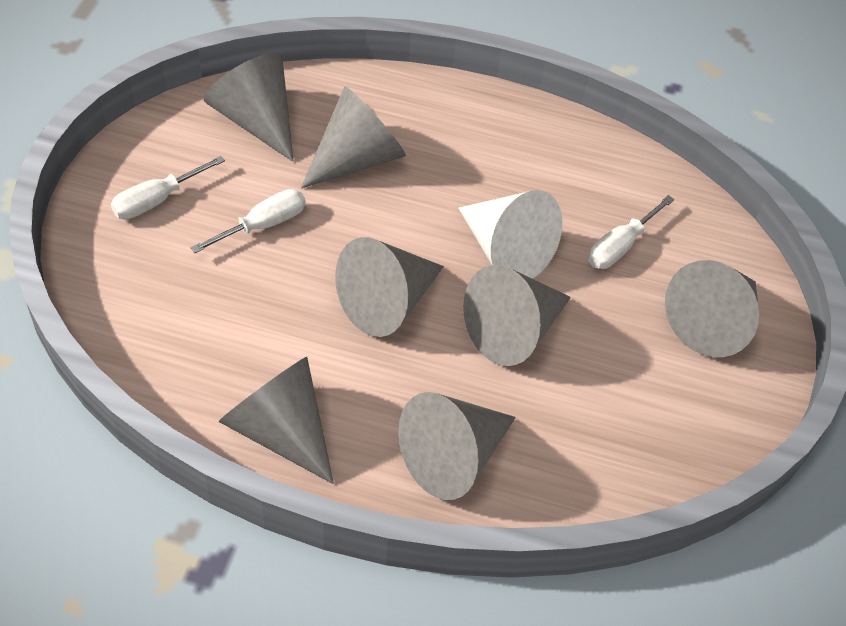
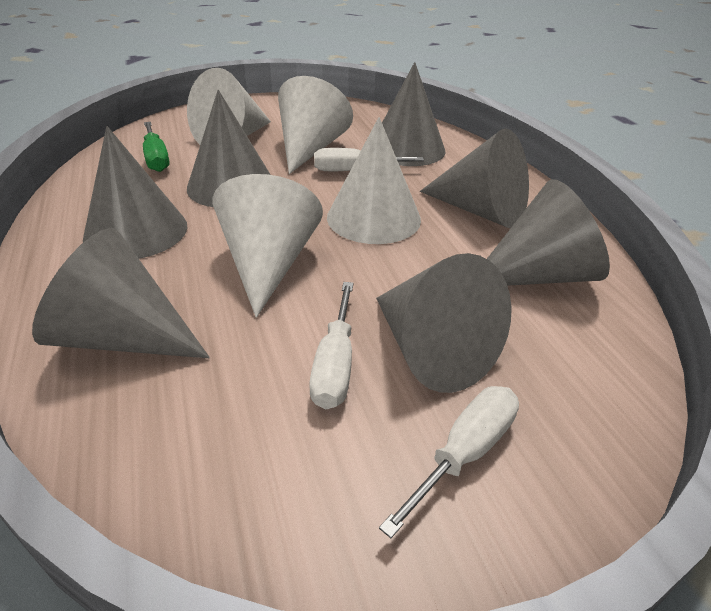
green screwdriver: 0 -> 1
white cone: 1 -> 4

